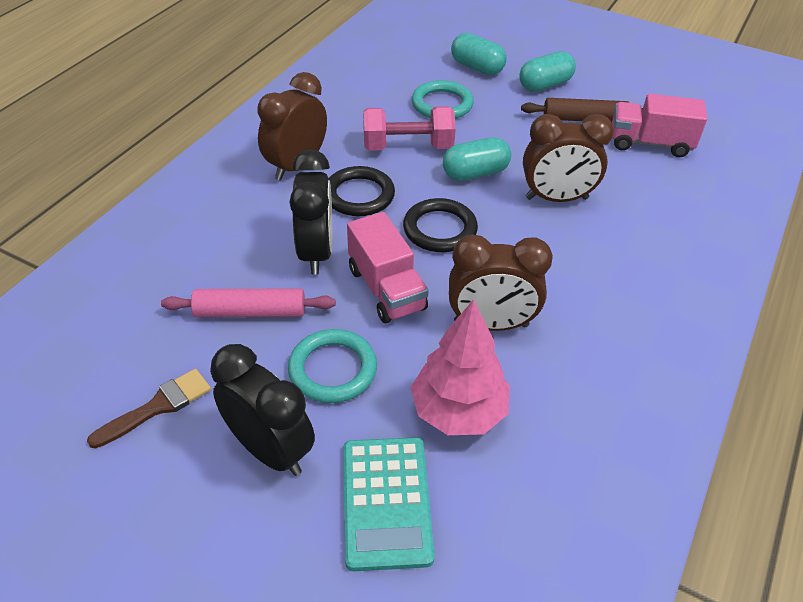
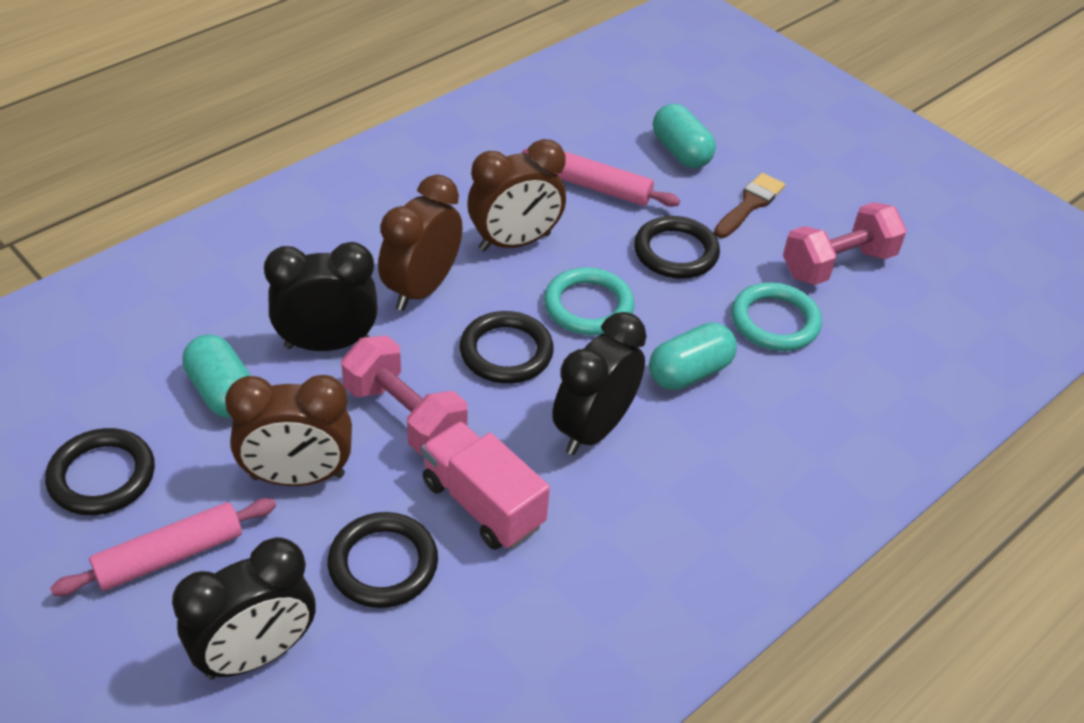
black clock: 2 -> 3
black ring: 2 -> 4
brown rolling pin: 1 -> 0
pink dumbbell: 1 -> 2
pink rolling pin: 1 -> 2
pink tree: 1 -> 0
pink truck: 2 -> 1
turquoise calculator: 1 -> 0

